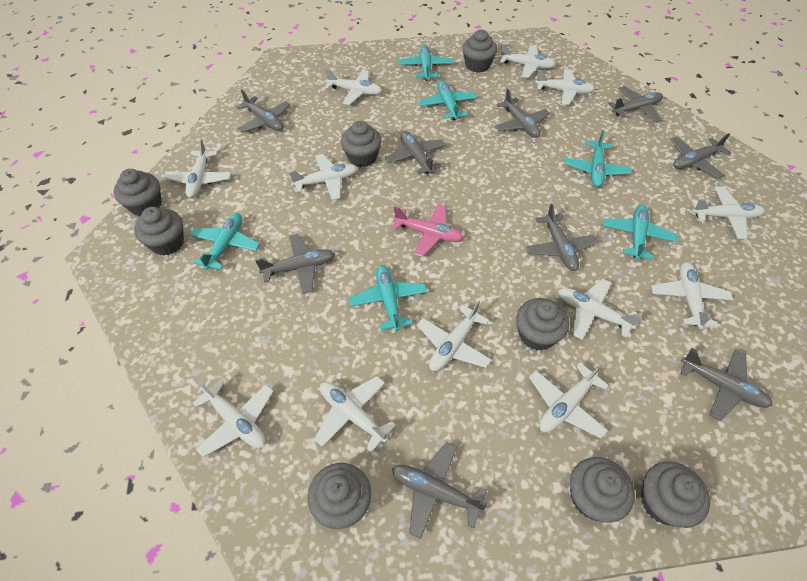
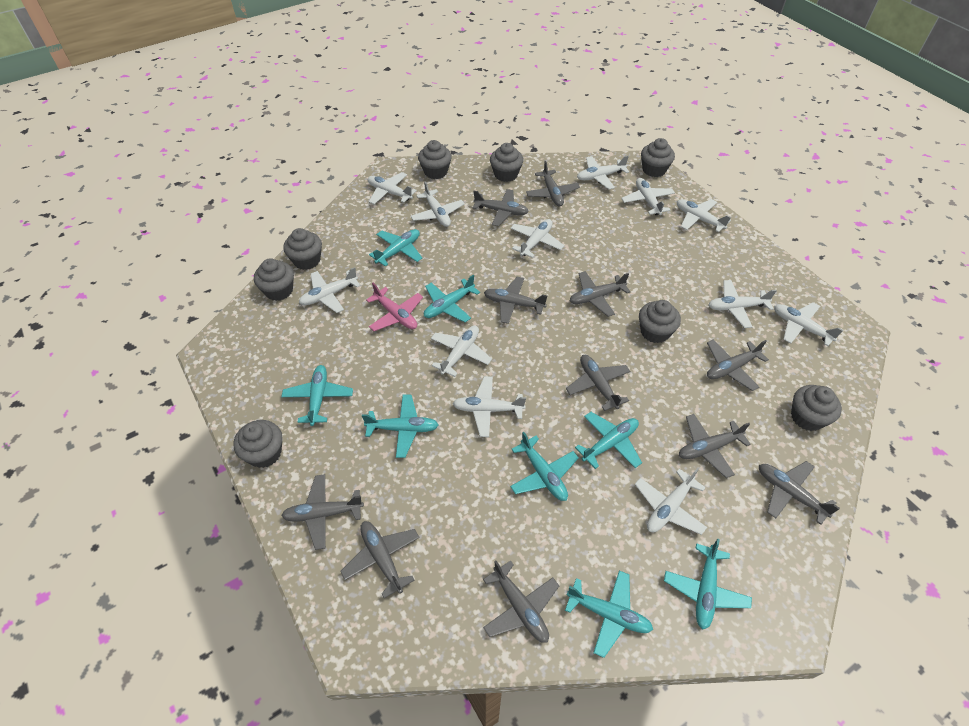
grey plane: 9 -> 11
turquoise plane: 6 -> 8

